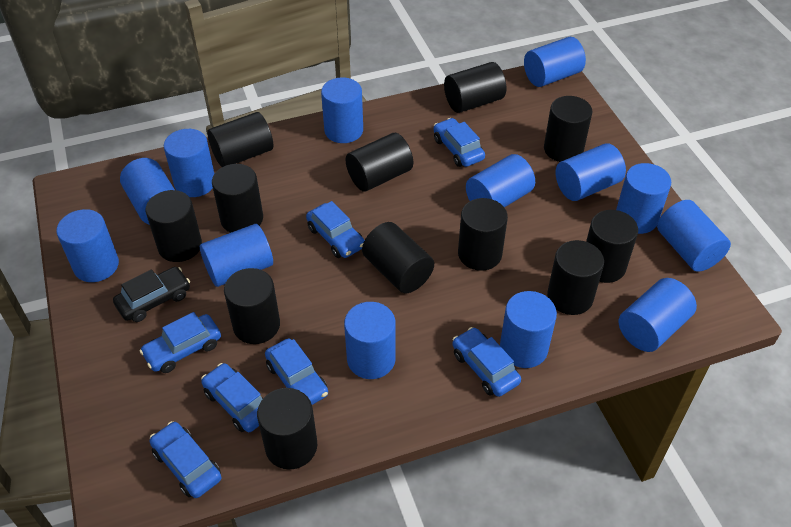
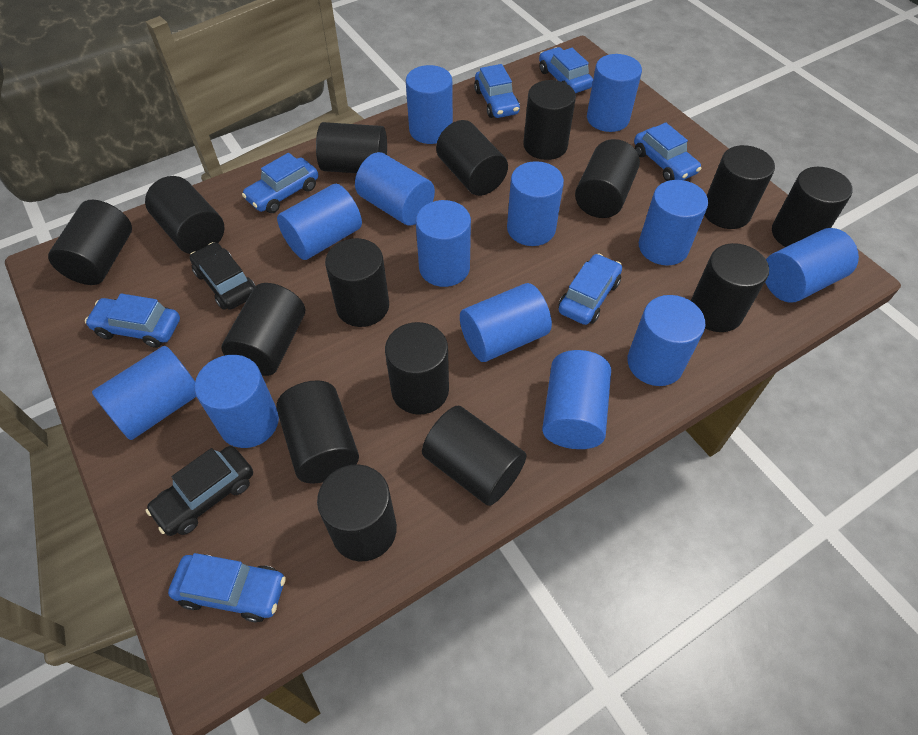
black car: 1 -> 2
black cylinder: 12 -> 15

